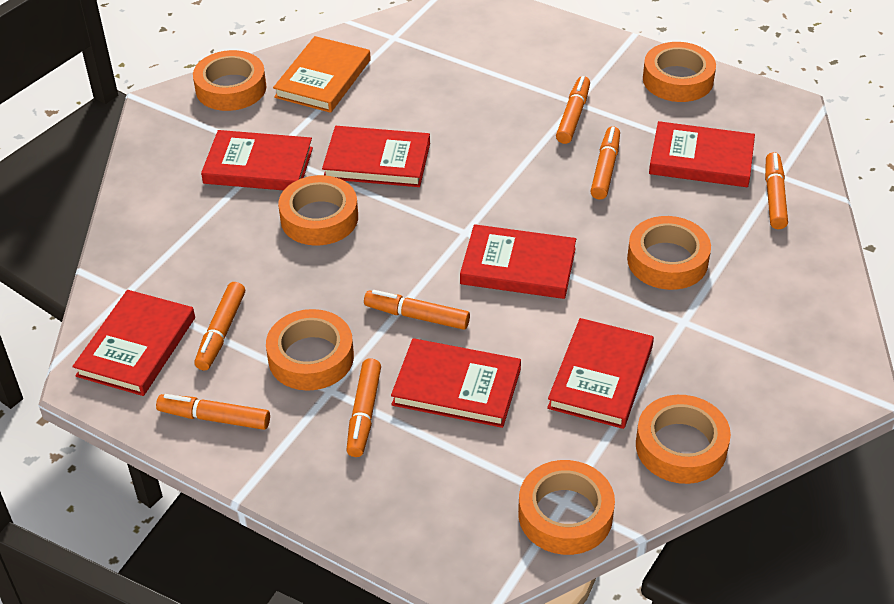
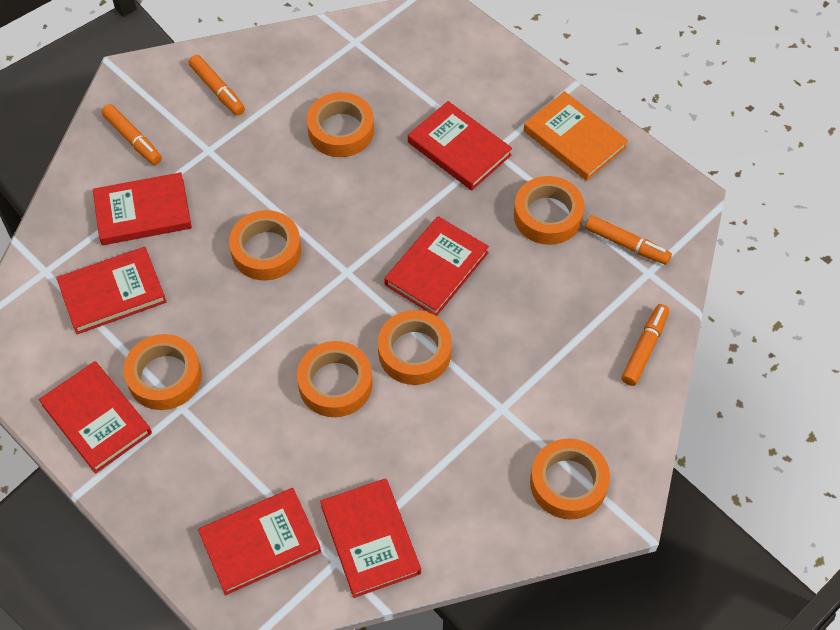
orange marker: 7 -> 4

